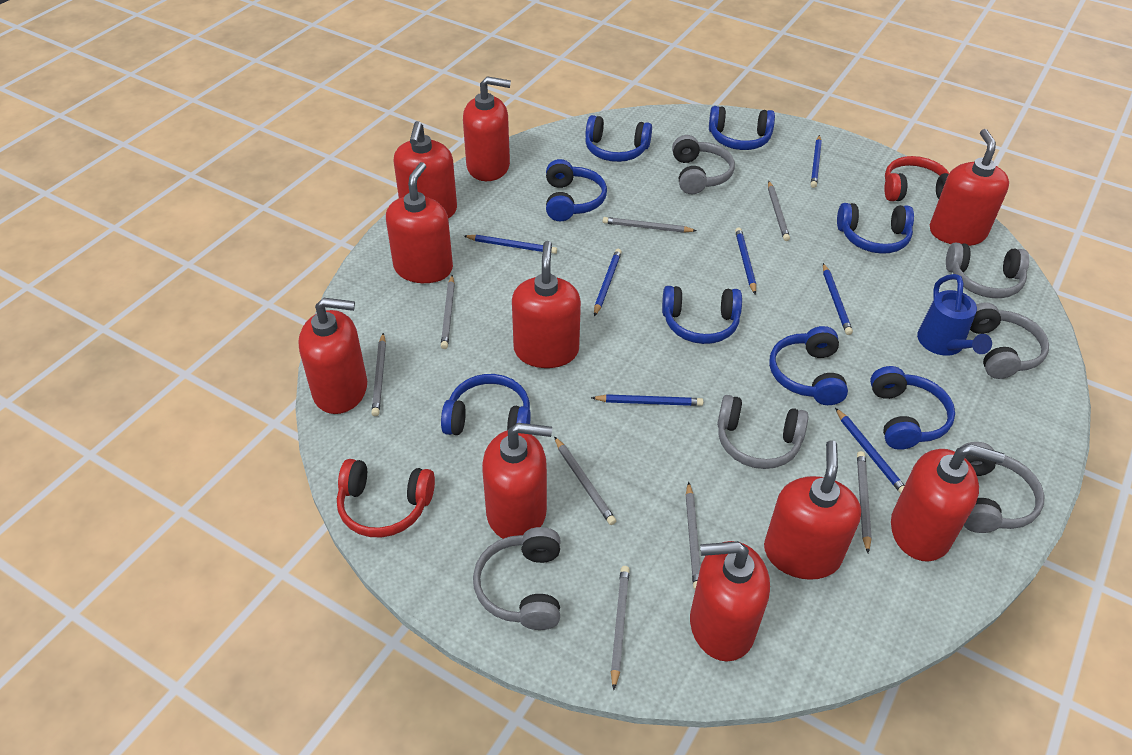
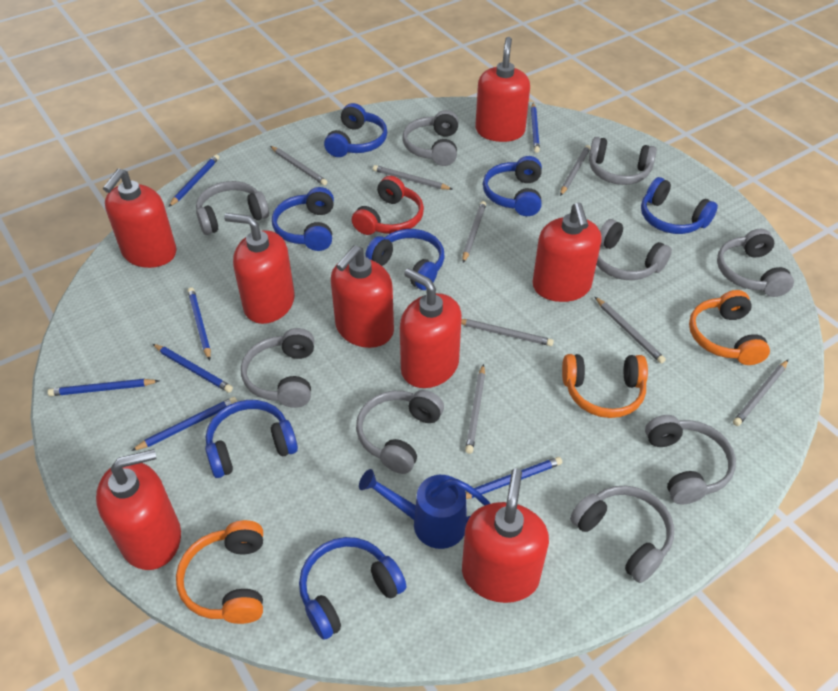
blue headphones: 8 -> 7
grey headphones: 6 -> 9
orange headphones: 0 -> 3
red headphones: 2 -> 1
red soap dispenser: 10 -> 8

